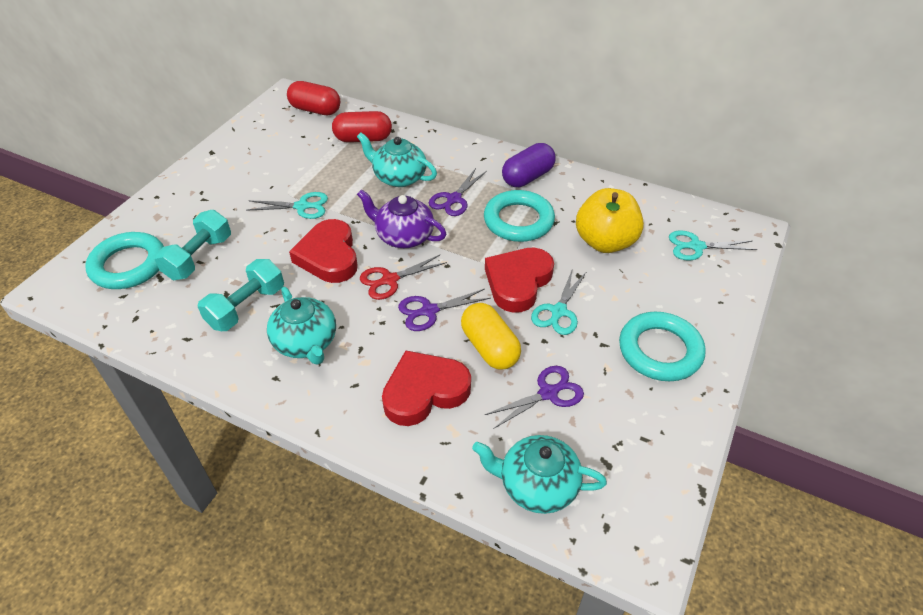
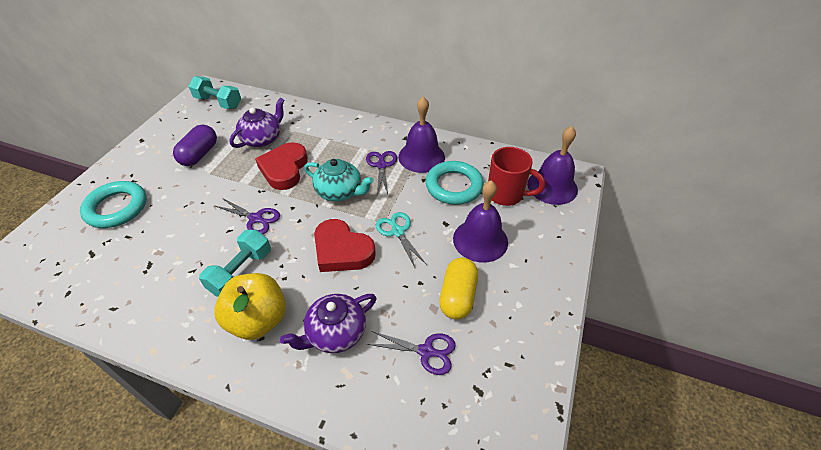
purple bell: 0 -> 3
purple teapot: 1 -> 2
red capsule: 2 -> 0
red heart: 3 -> 2
red mug: 0 -> 1
red scissors: 1 -> 0
turquoise ring: 3 -> 2
turquoise scissors: 3 -> 1
turquoise teapot: 3 -> 1

